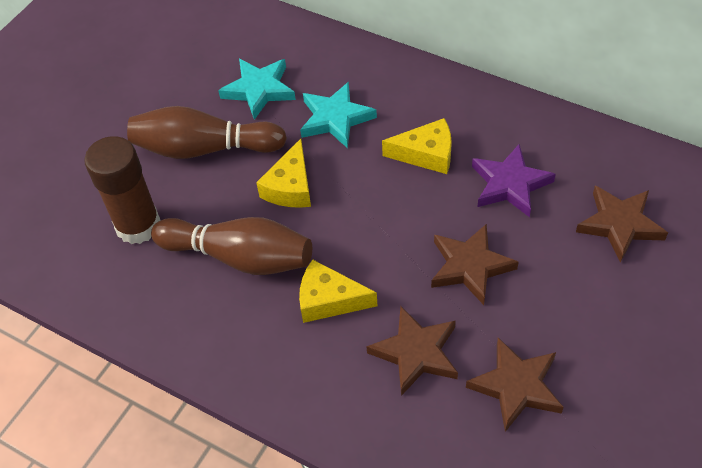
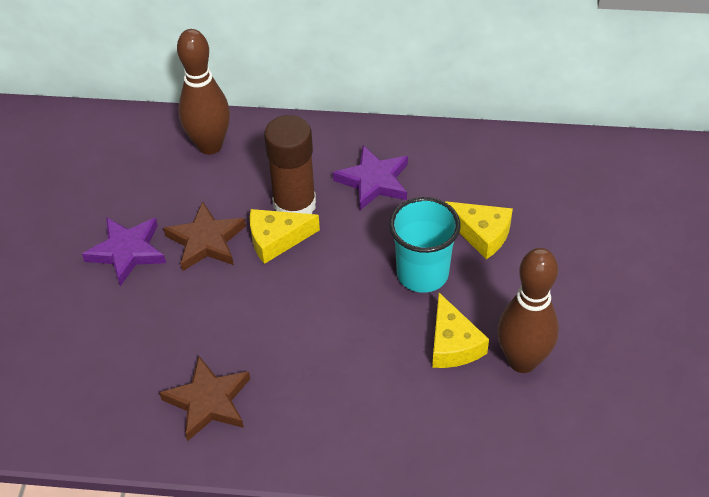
brown star: 4 -> 2
purple star: 1 -> 2
turquoise cup: 0 -> 1
turquoise star: 2 -> 0

